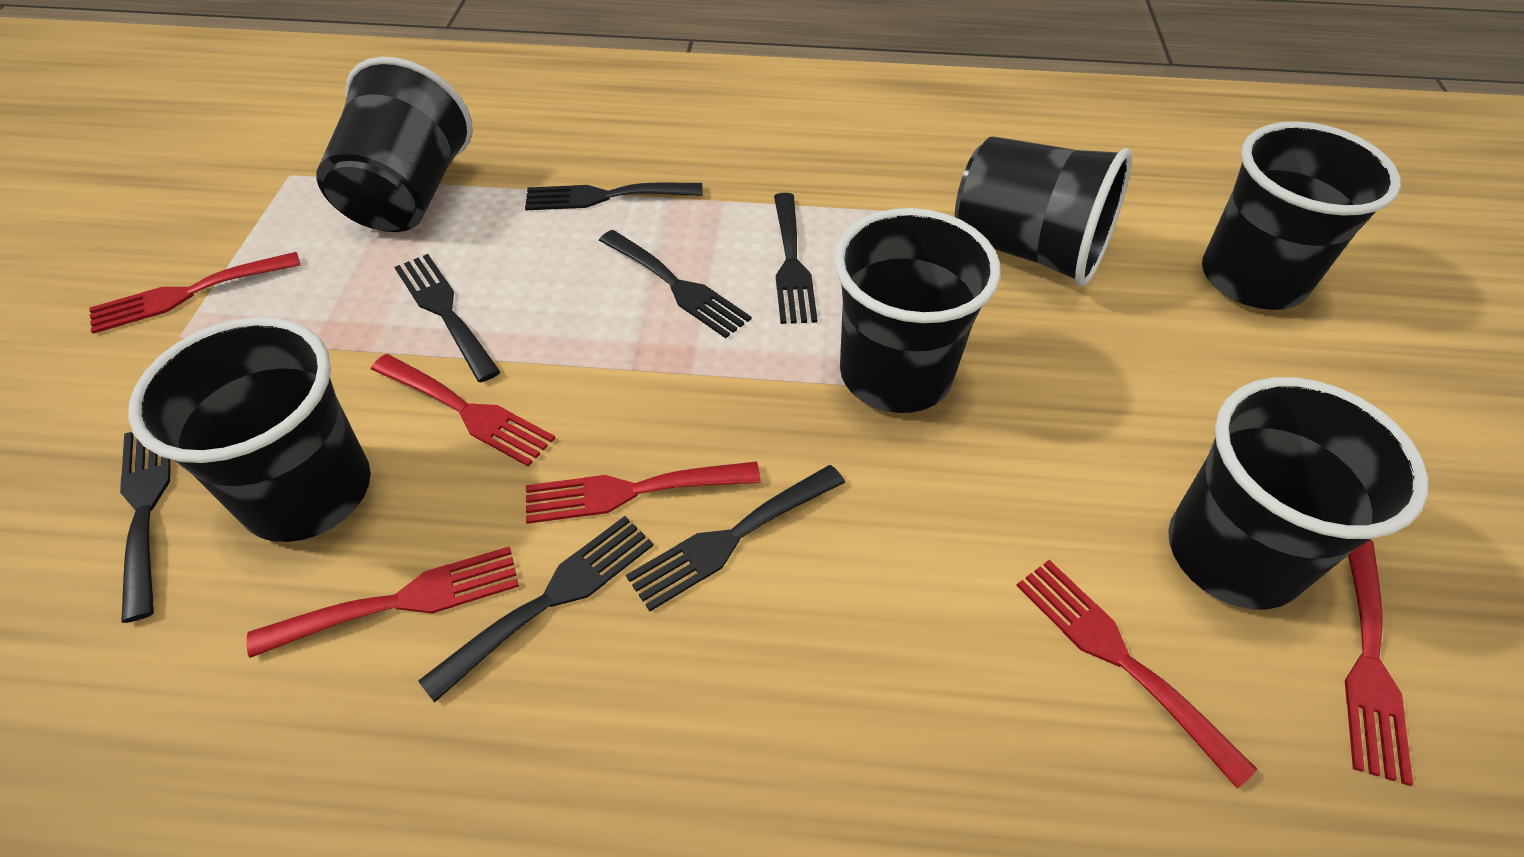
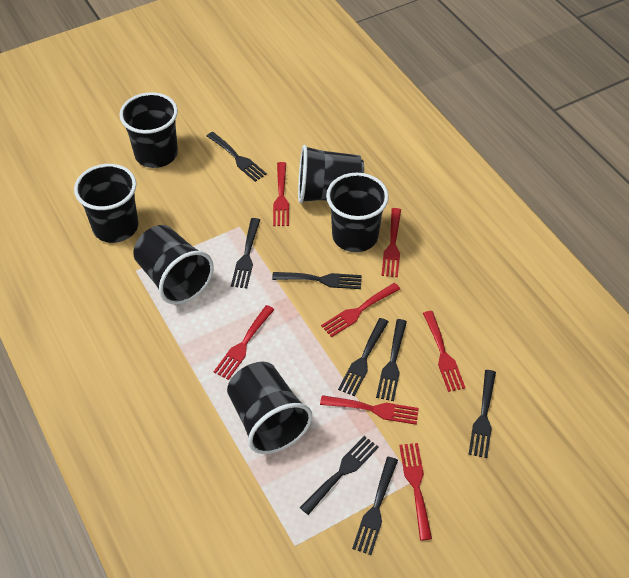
black fork: 7 -> 8
red fork: 6 -> 7

